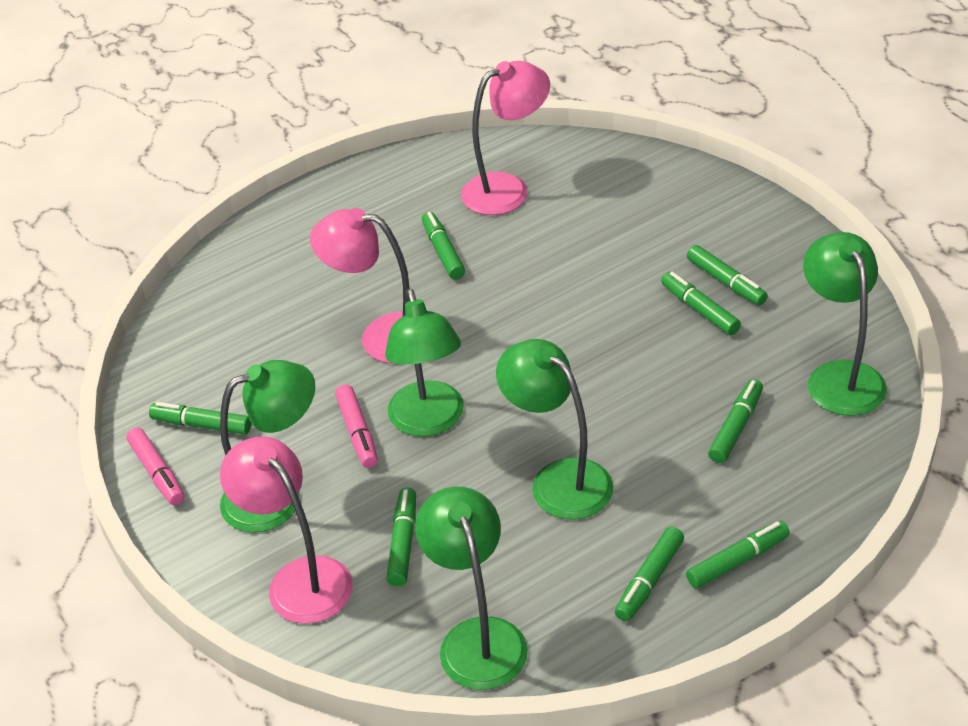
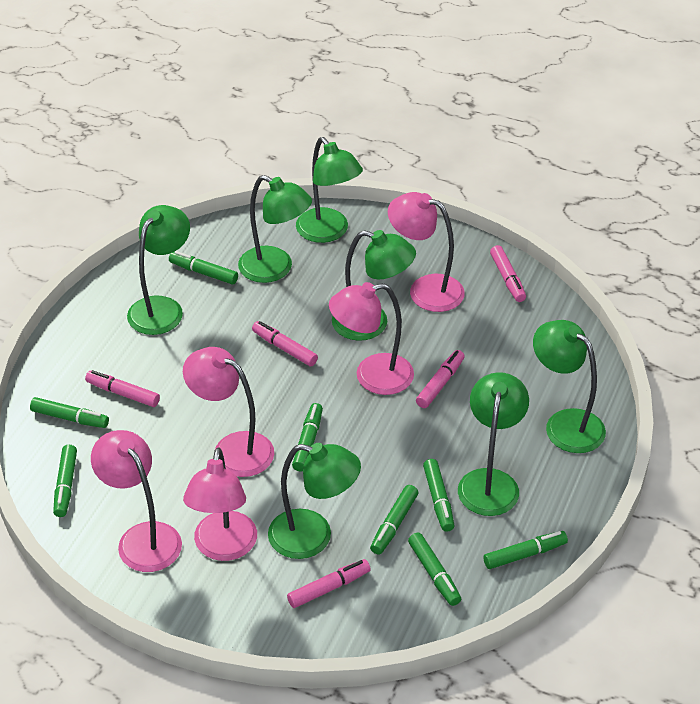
green lamp: 5 -> 7
pink lamp: 3 -> 5
pink marker: 2 -> 5

